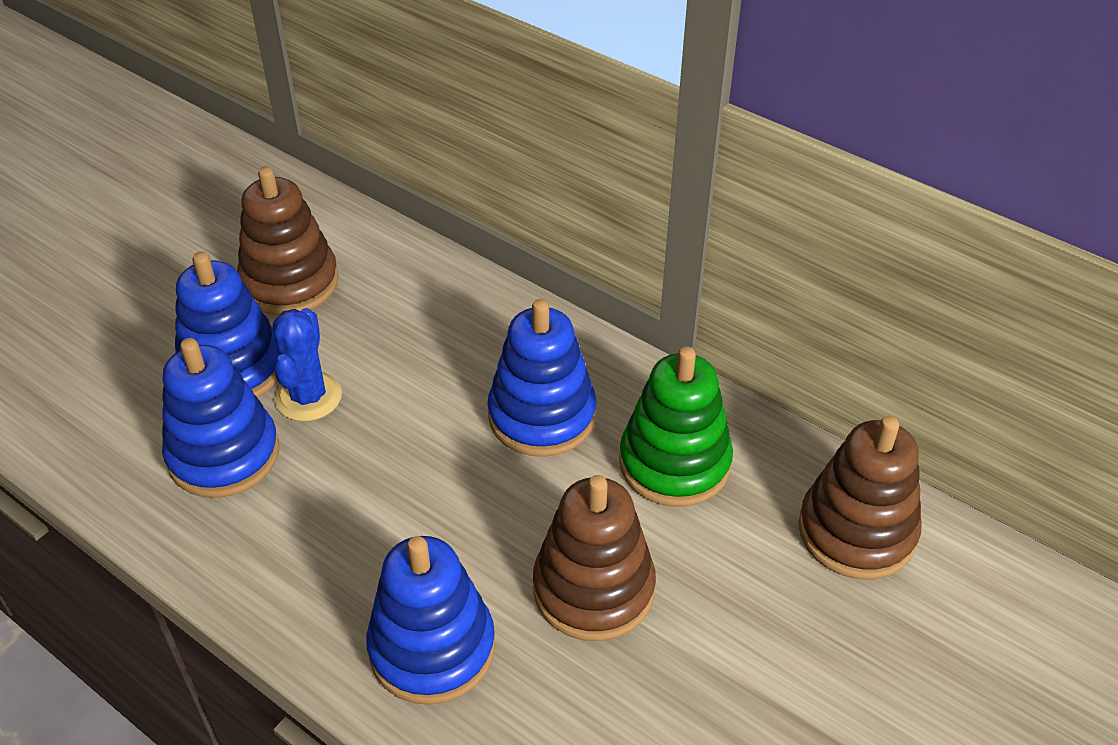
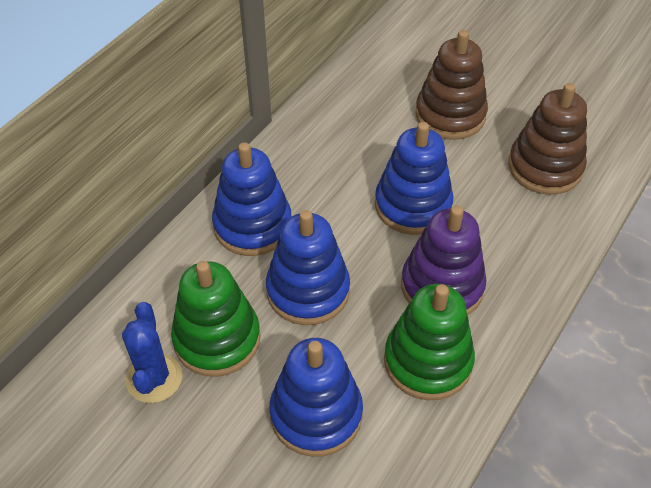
brown stacking toy: 3 -> 2
green stacking toy: 1 -> 2
purple stacking toy: 0 -> 1

